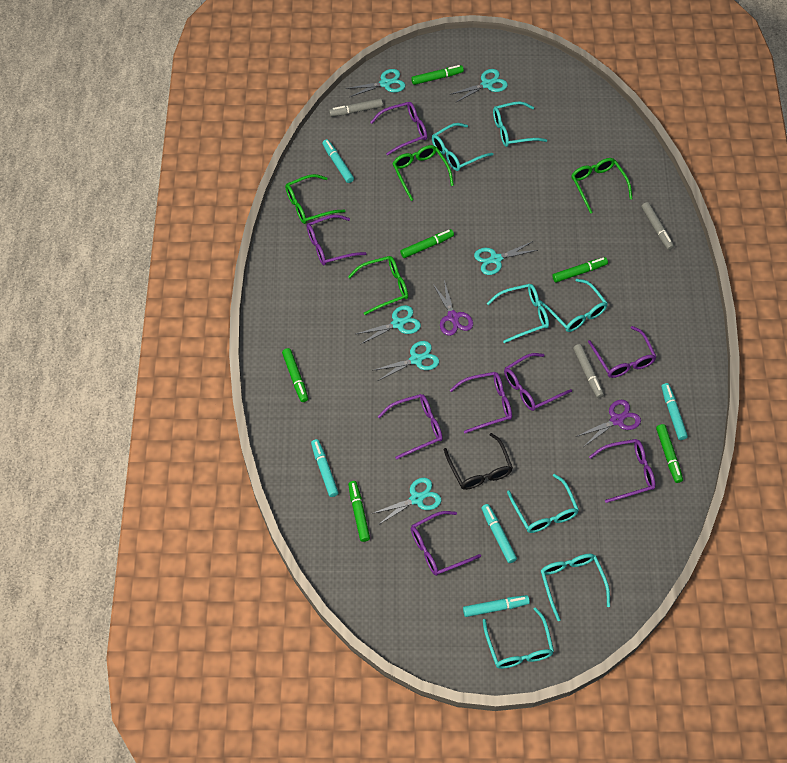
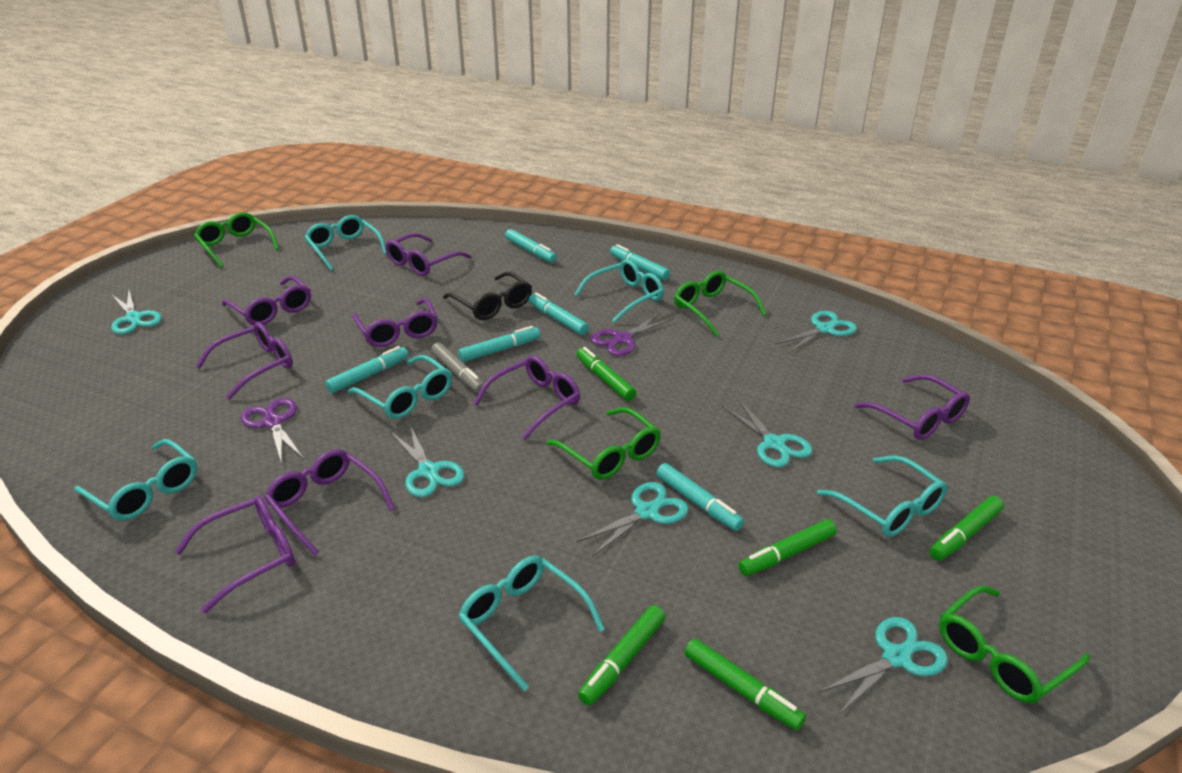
green marker: 6 -> 5
grey marker: 3 -> 1
turquoise glasses: 7 -> 6
turquoise marker: 5 -> 6

